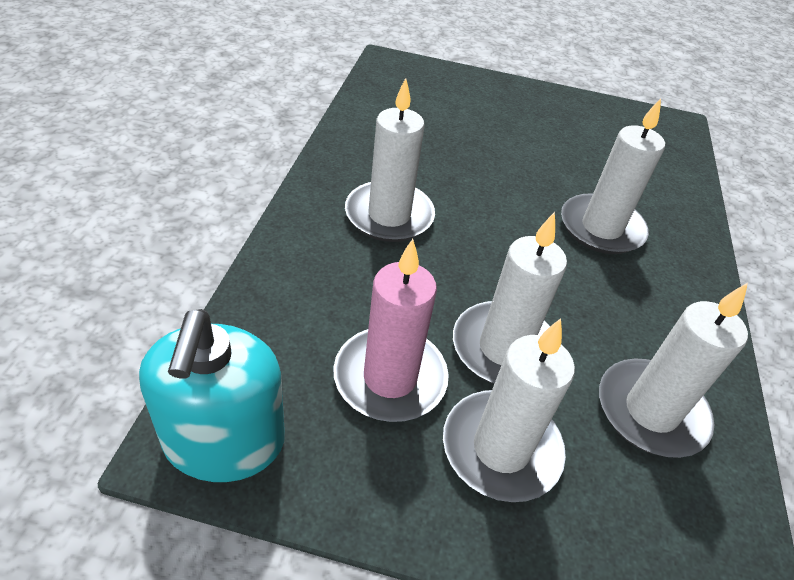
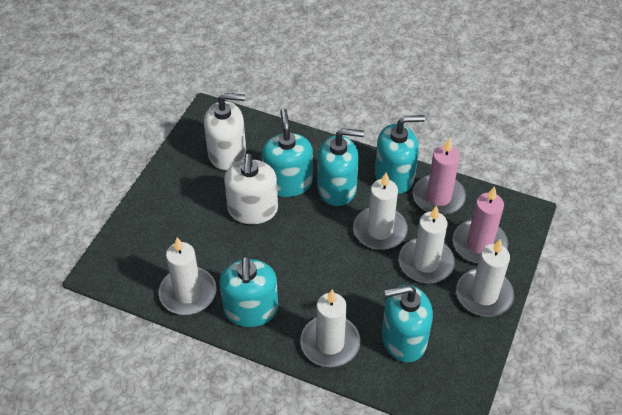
pink candle: 1 -> 2
turquoise soap dispenser: 1 -> 5
white soap dispenser: 0 -> 2

